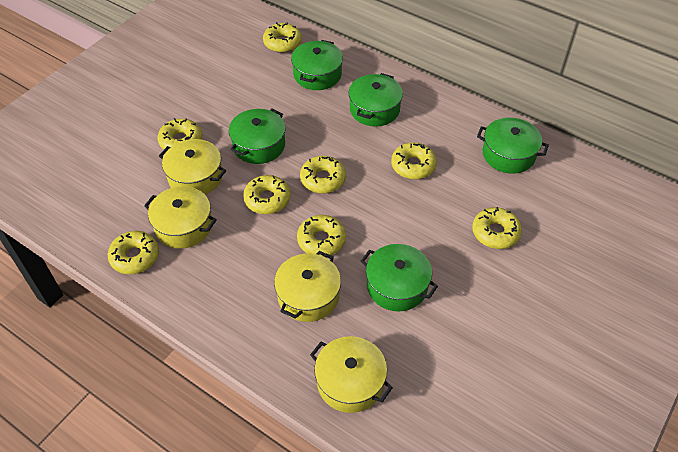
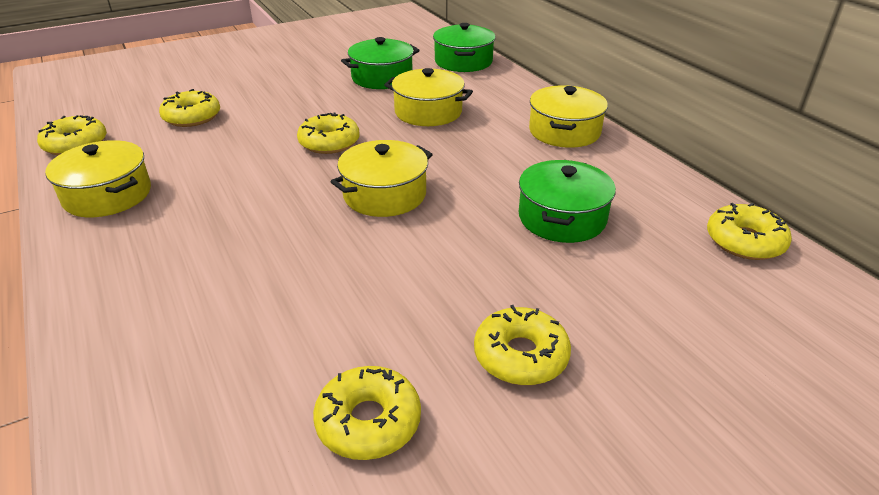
green pot: 5 -> 3
yellow donut: 8 -> 6

